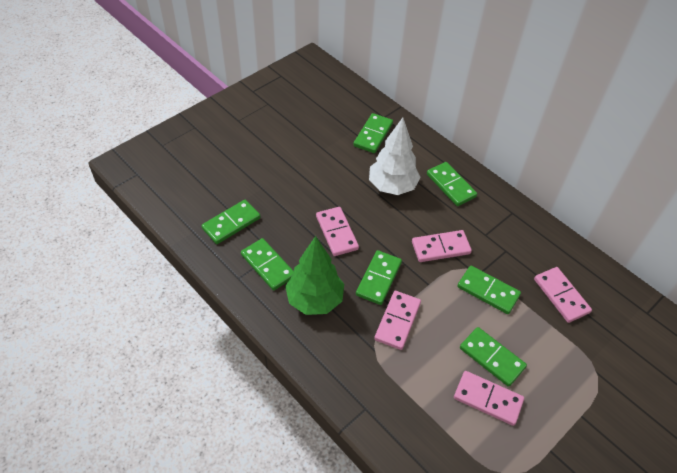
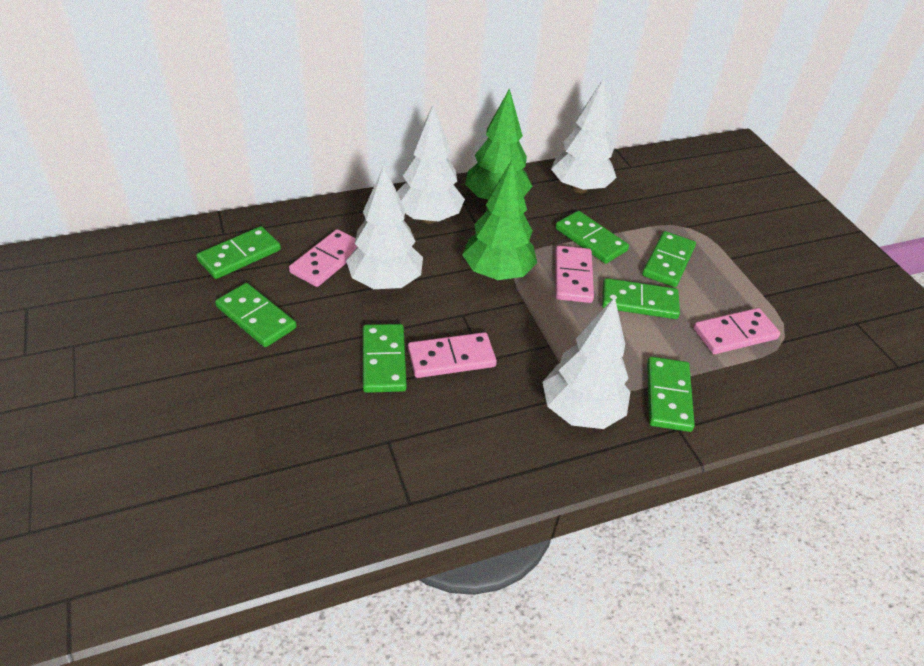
green tree: 1 -> 2
pink domino: 5 -> 4
white tree: 1 -> 4

